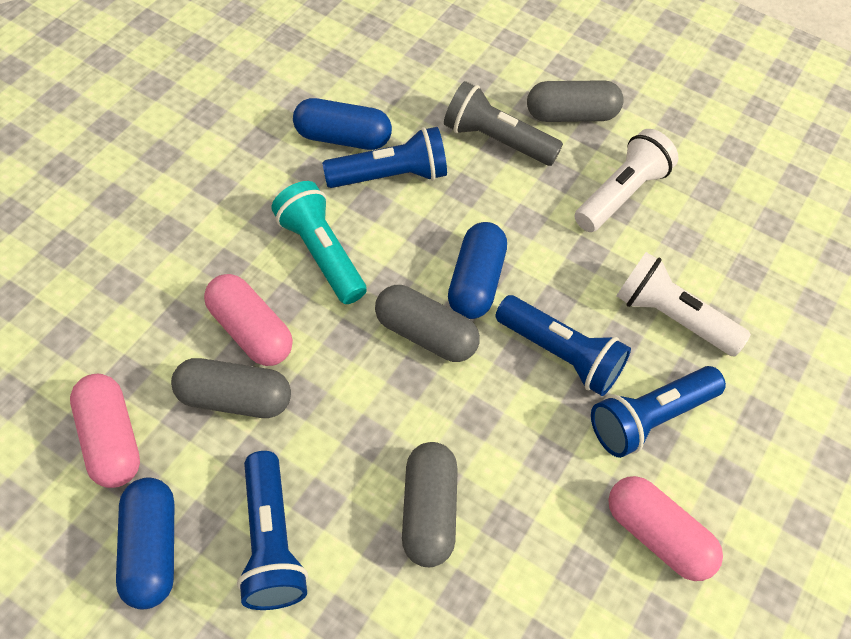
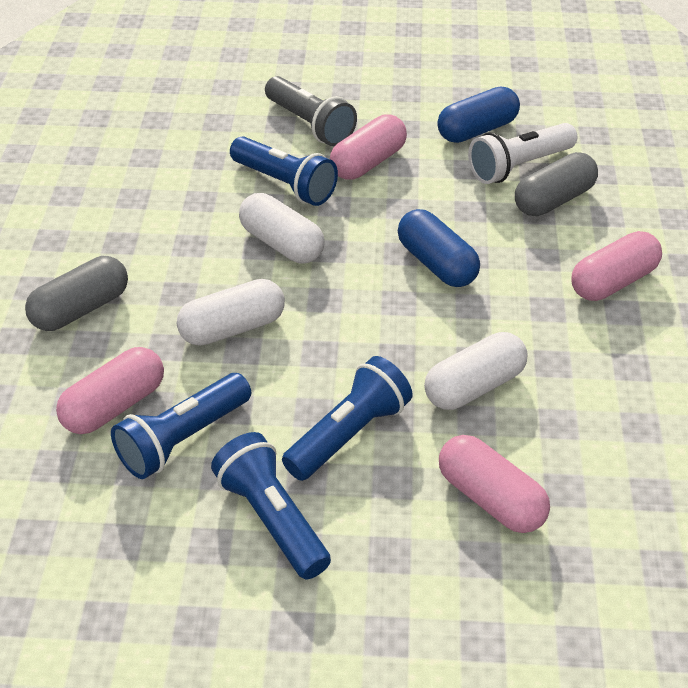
blue capsule: 3 -> 2
grey capsule: 4 -> 2
pink capsule: 3 -> 4
turquoise flashlight: 1 -> 0
white capsule: 0 -> 3
white flashlight: 2 -> 1

